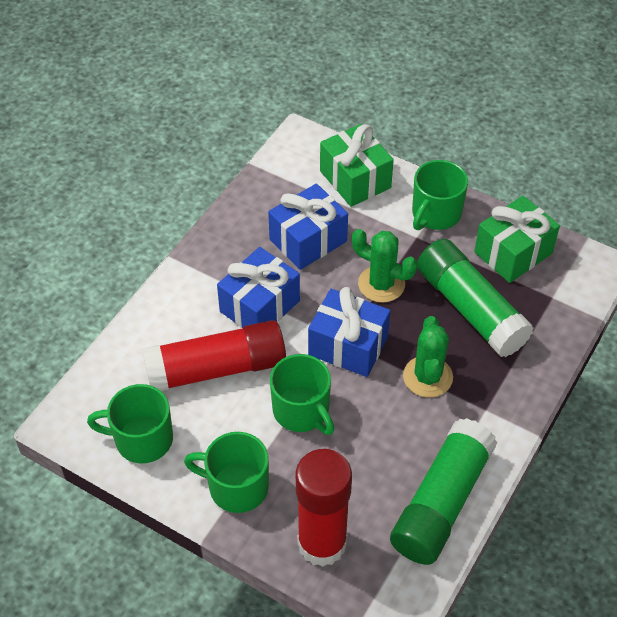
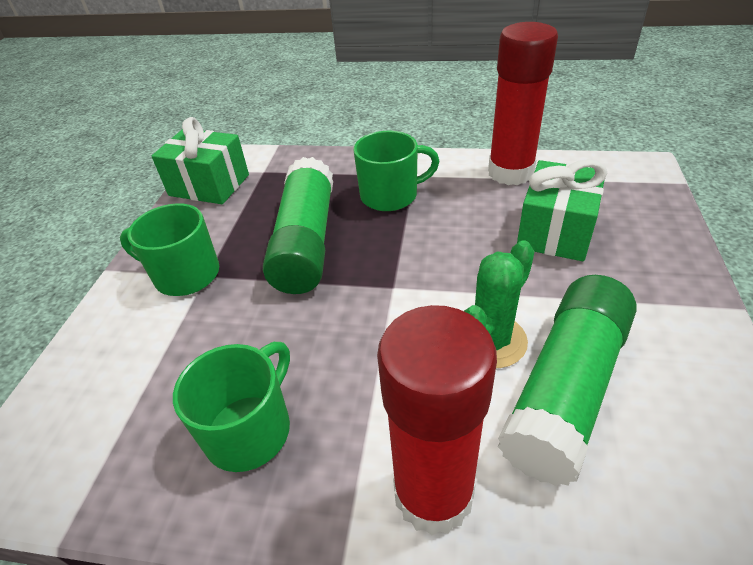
blue gift: 3 -> 0
green cactus: 2 -> 1
green mug: 4 -> 3

